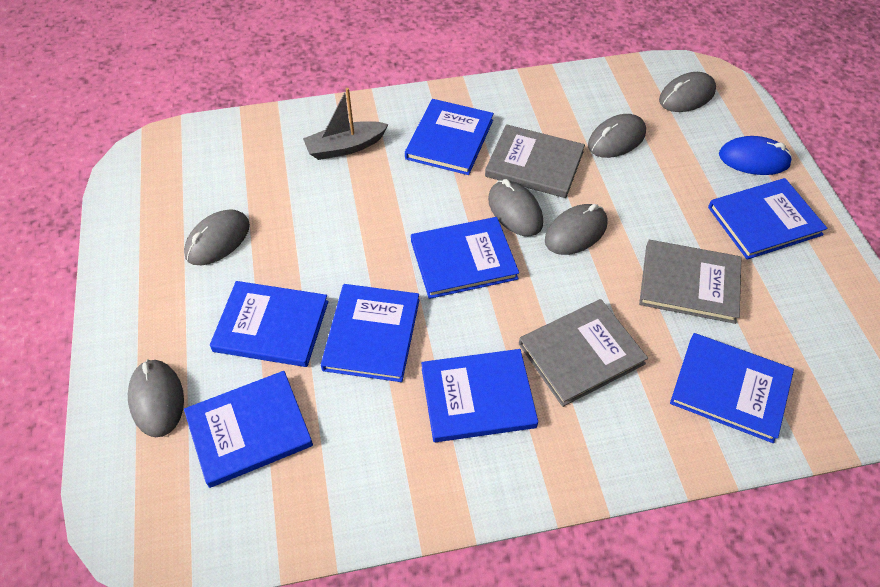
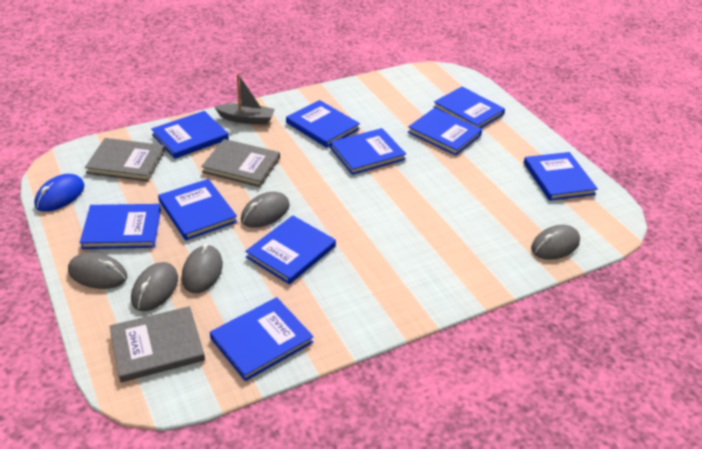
blue book: 8 -> 10
grey mouse: 6 -> 5

